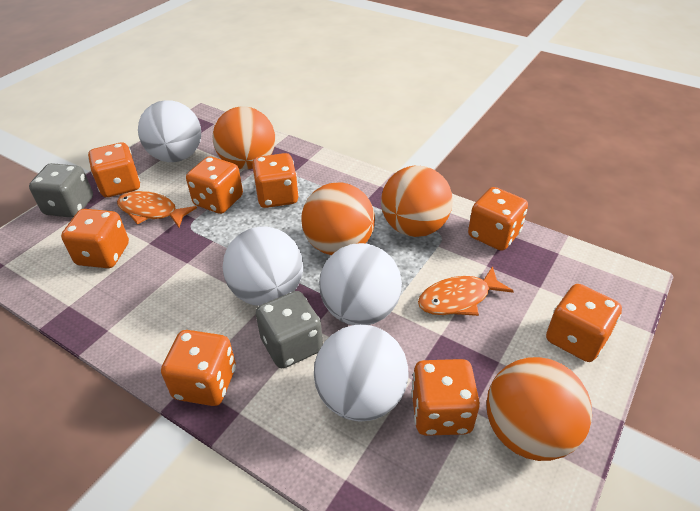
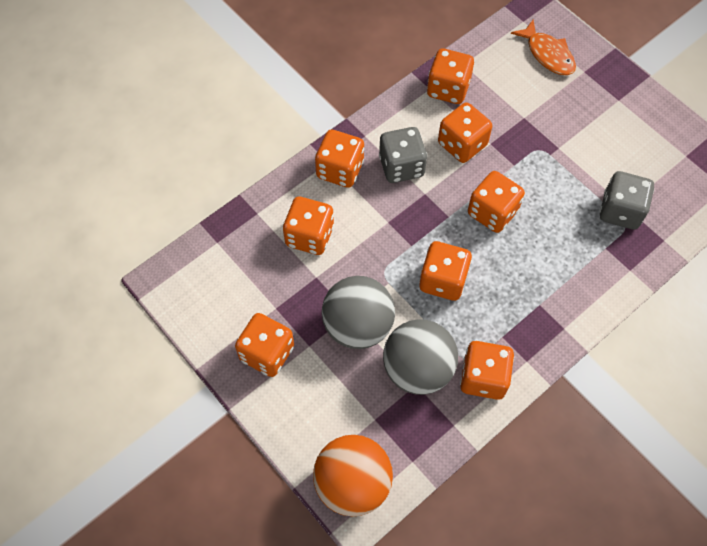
grey ball: 0 -> 2
orange ball: 4 -> 1
orange fish: 2 -> 1
white ball: 4 -> 0

